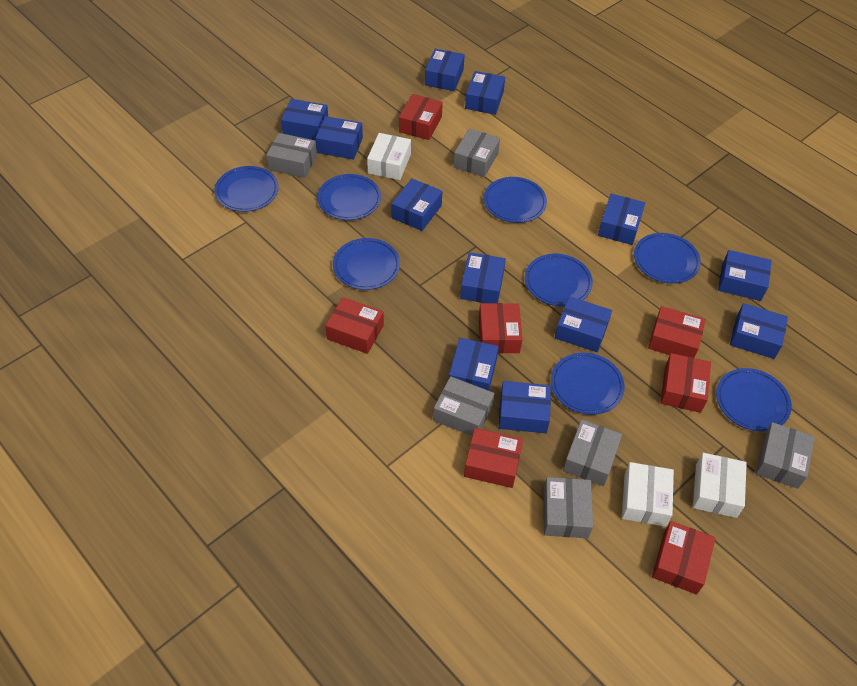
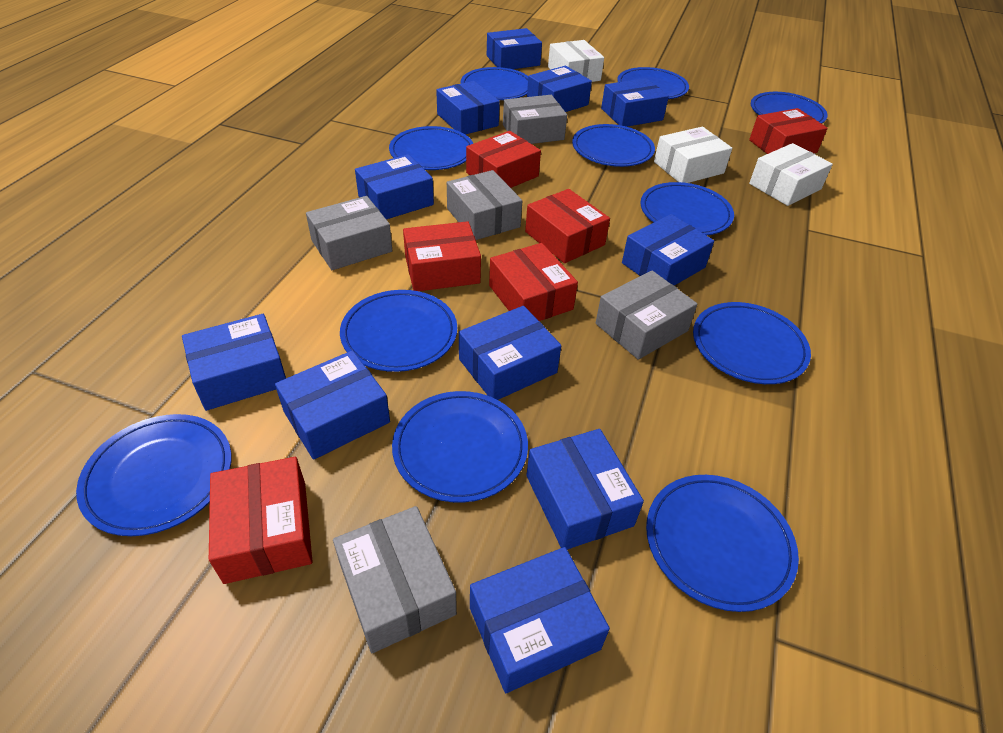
blue box: 12 -> 11
blue plate: 8 -> 11
grey box: 6 -> 5
red box: 7 -> 6

